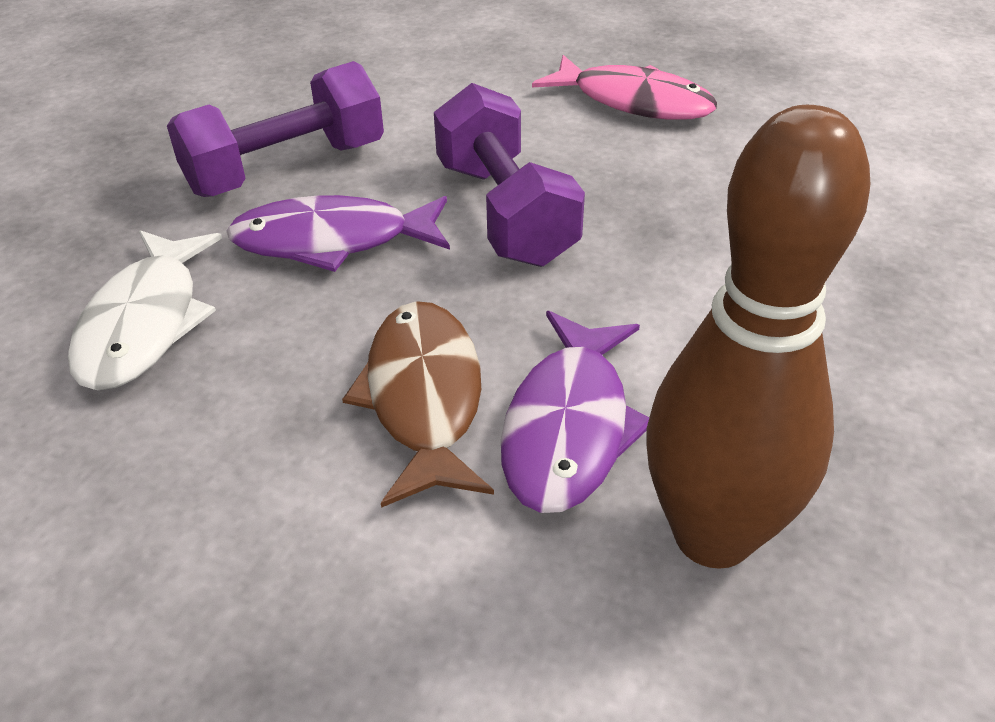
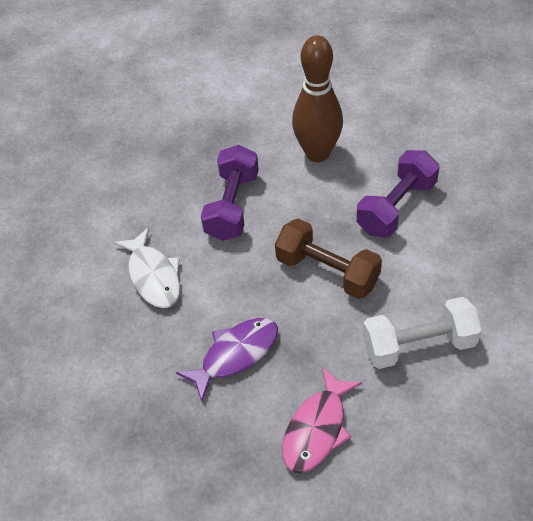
brown dumbbell: 0 -> 1
brown fish: 1 -> 0
purple fish: 2 -> 1
white dumbbell: 0 -> 1

